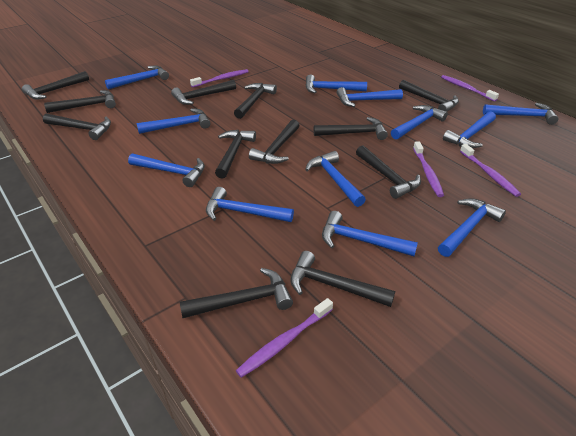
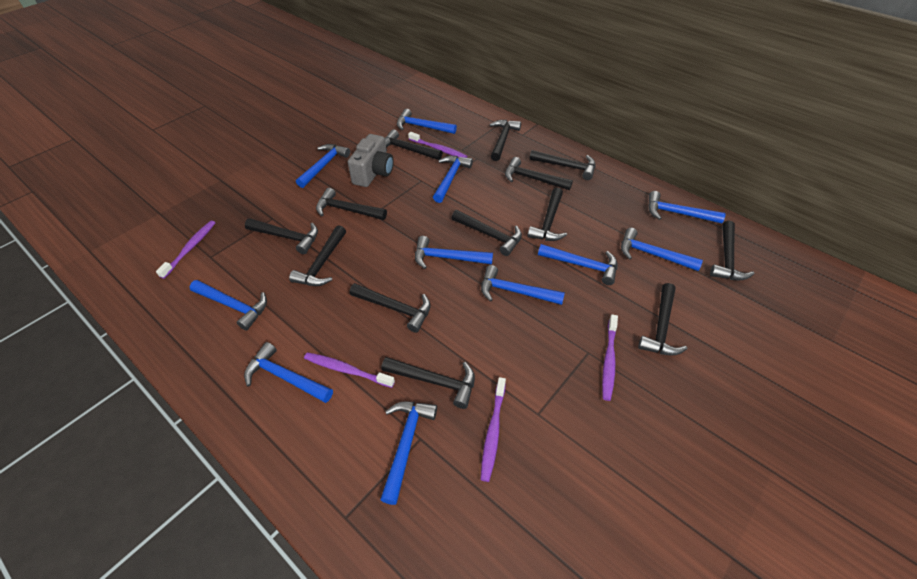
black hammer: 12 -> 13
blue hammer: 12 -> 11
grey camera: 0 -> 1

